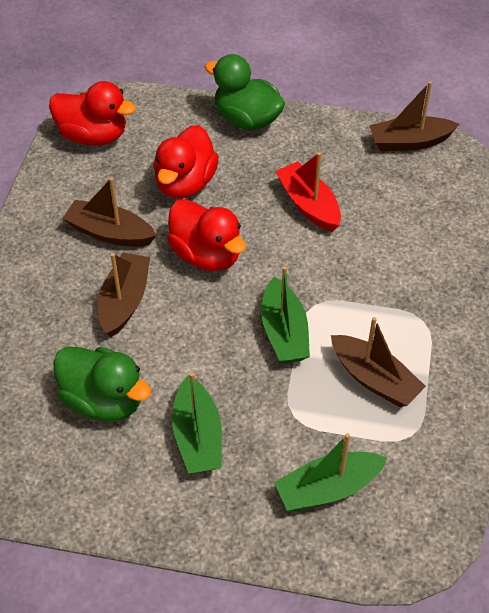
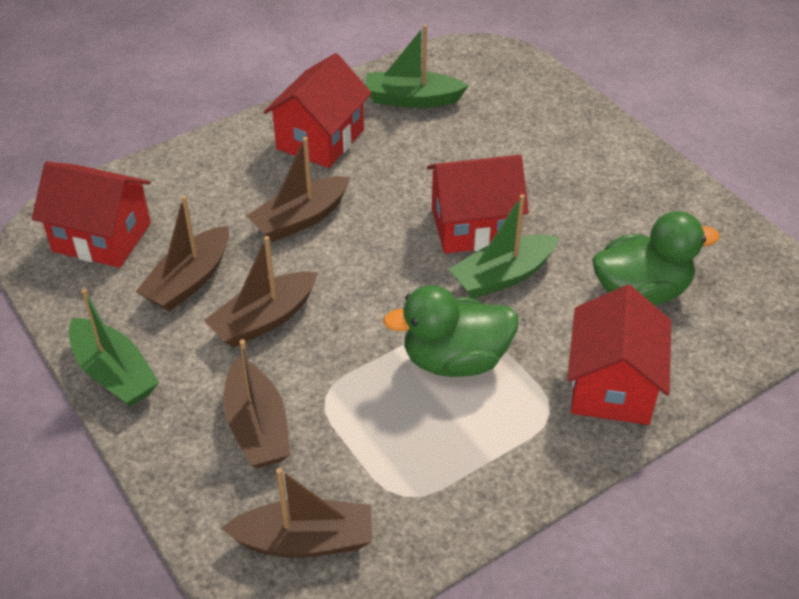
brown boat: 4 -> 5
red boat: 1 -> 0
red duck: 3 -> 0
red house: 0 -> 4

